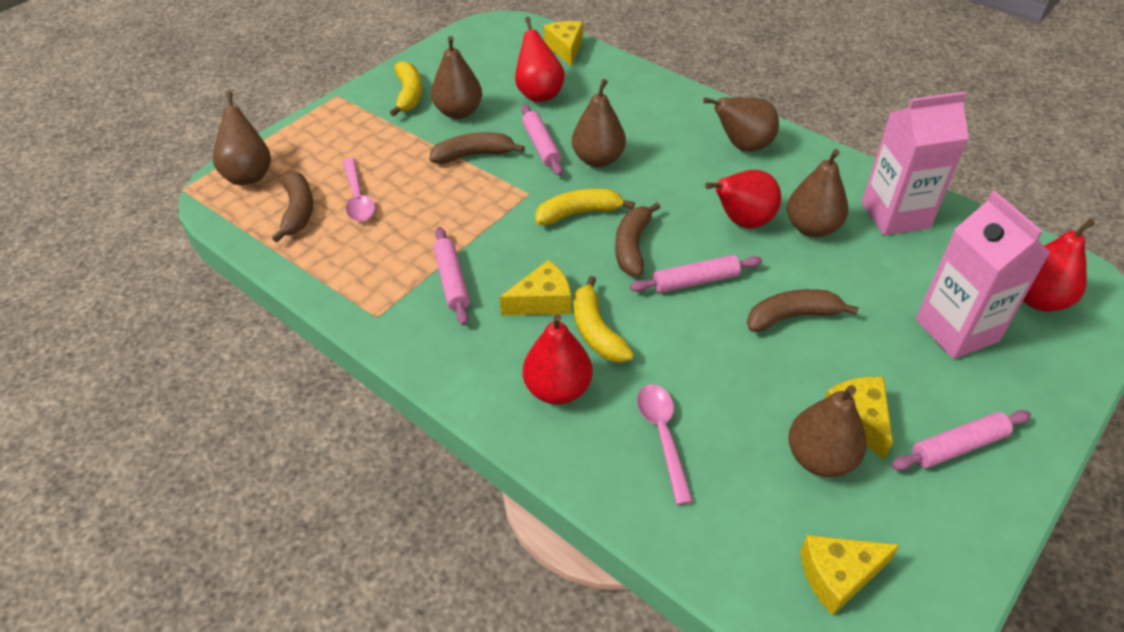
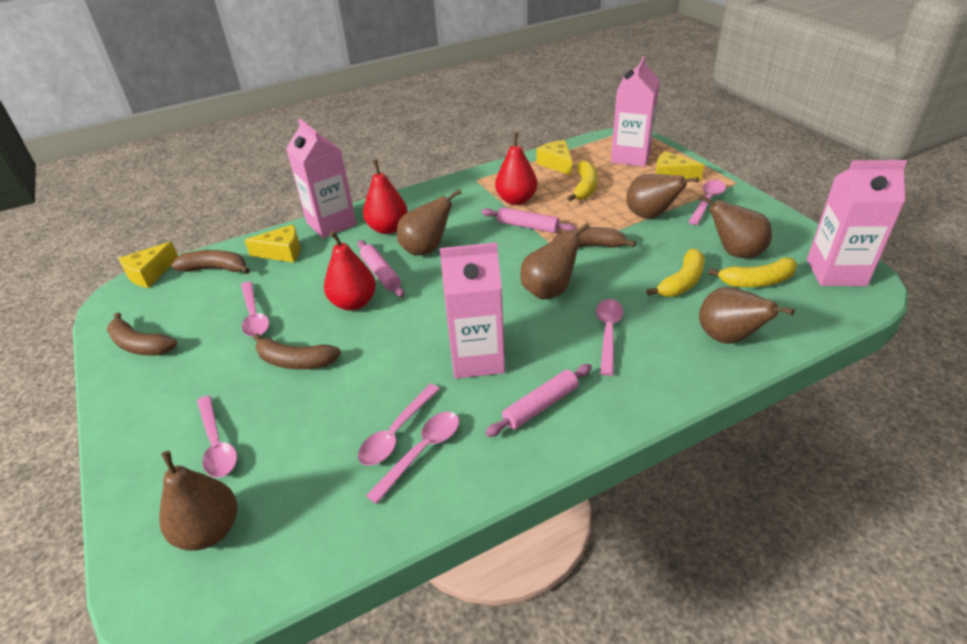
pink carton: 2 -> 4
pink rolling pin: 4 -> 3
pink spoon: 2 -> 6
red pear: 4 -> 3

